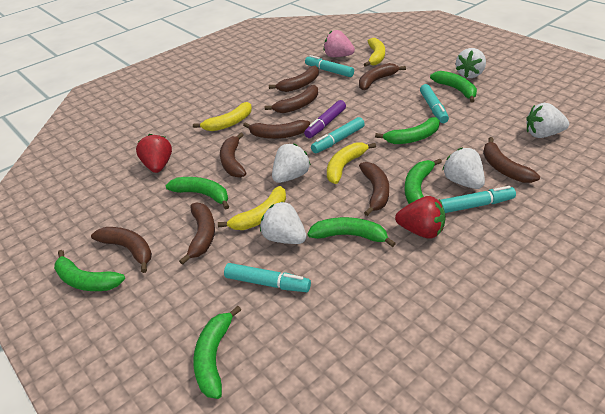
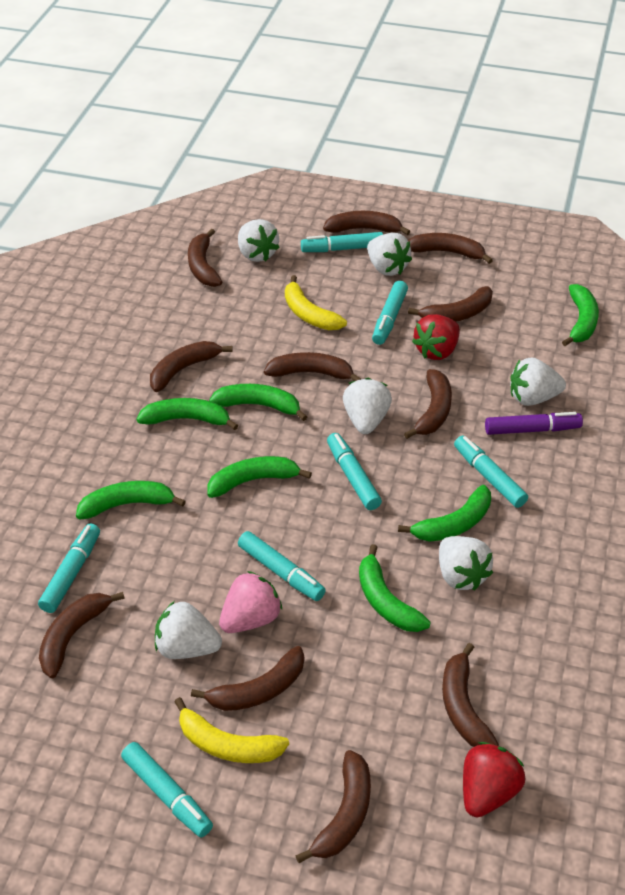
brown banana: 9 -> 11
turquoise marker: 5 -> 7
white strawberry: 5 -> 6
yellow banana: 4 -> 2

